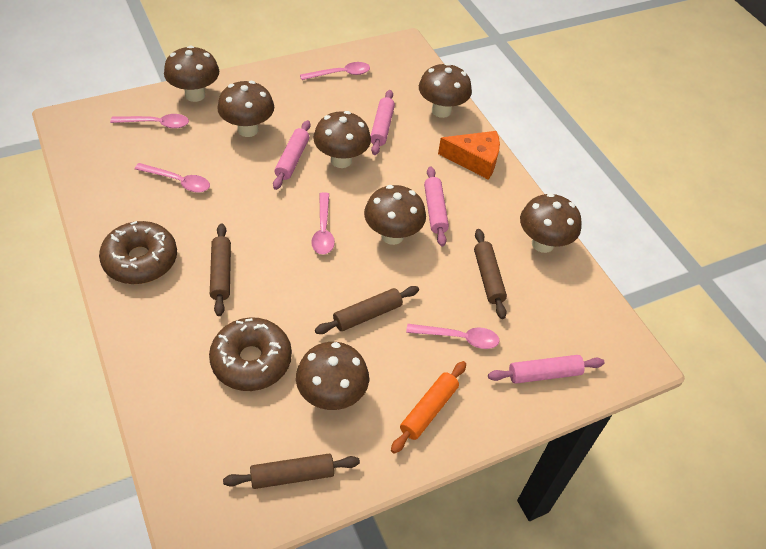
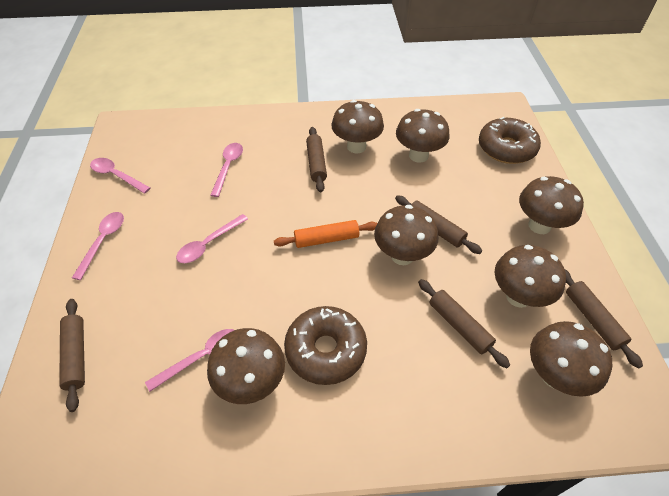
brown rolling pin: 4 -> 5
orange cheese: 1 -> 0
pink rolling pin: 4 -> 0

